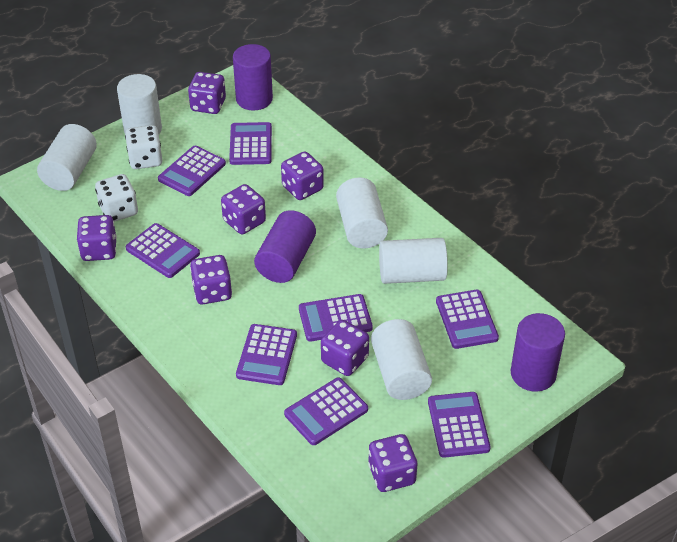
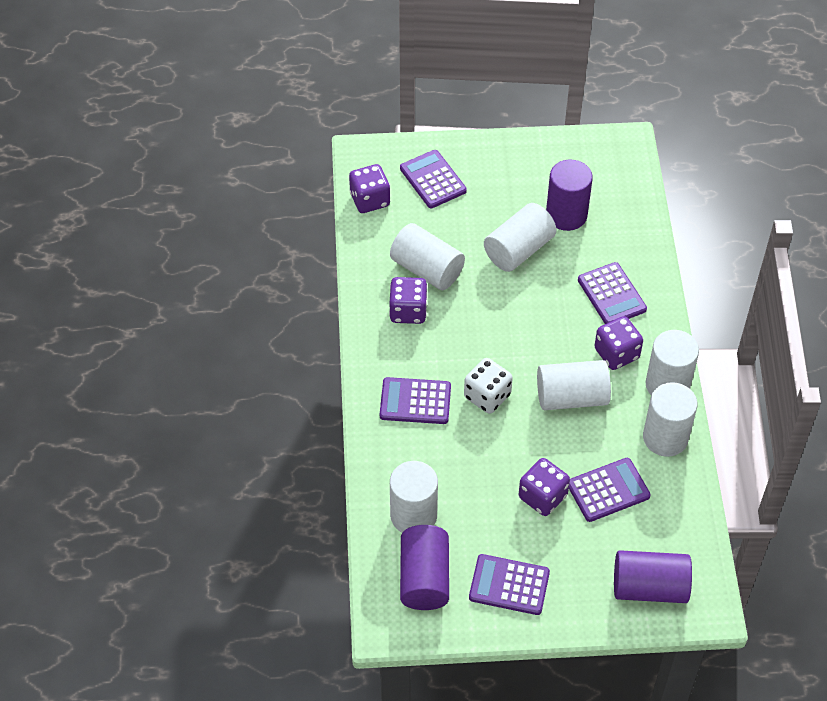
purple calculator: 8 -> 5
purple dice: 7 -> 4
white cylinder: 5 -> 6
white dice: 2 -> 1

